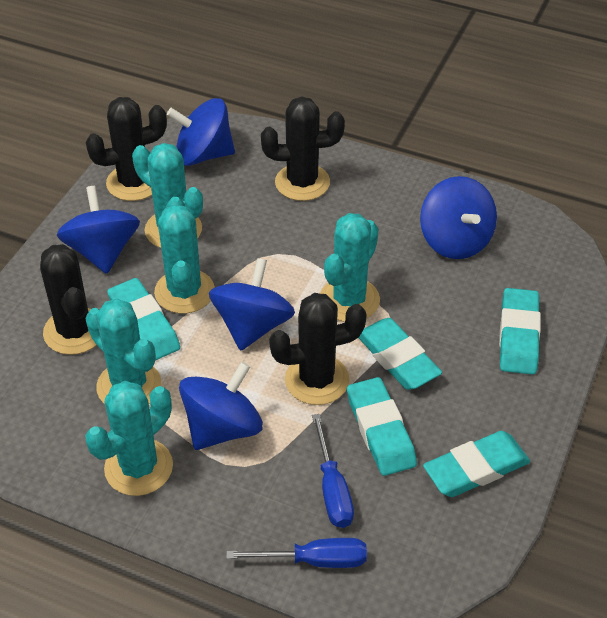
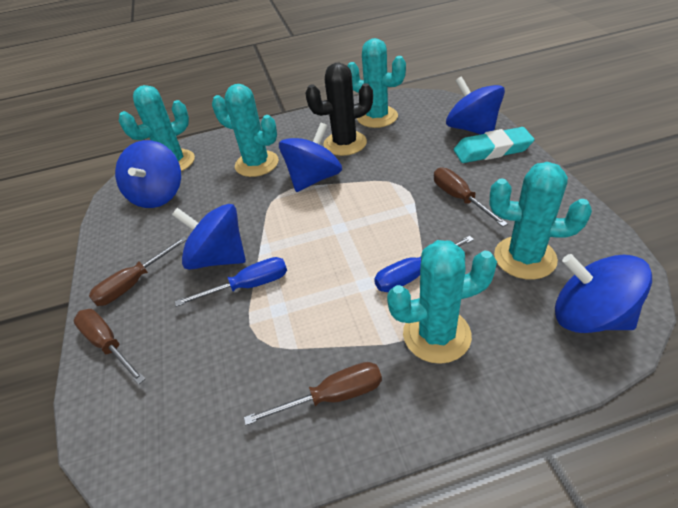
black cactus: 4 -> 1
brown screwdriver: 0 -> 4
turquoise eraser: 5 -> 1

